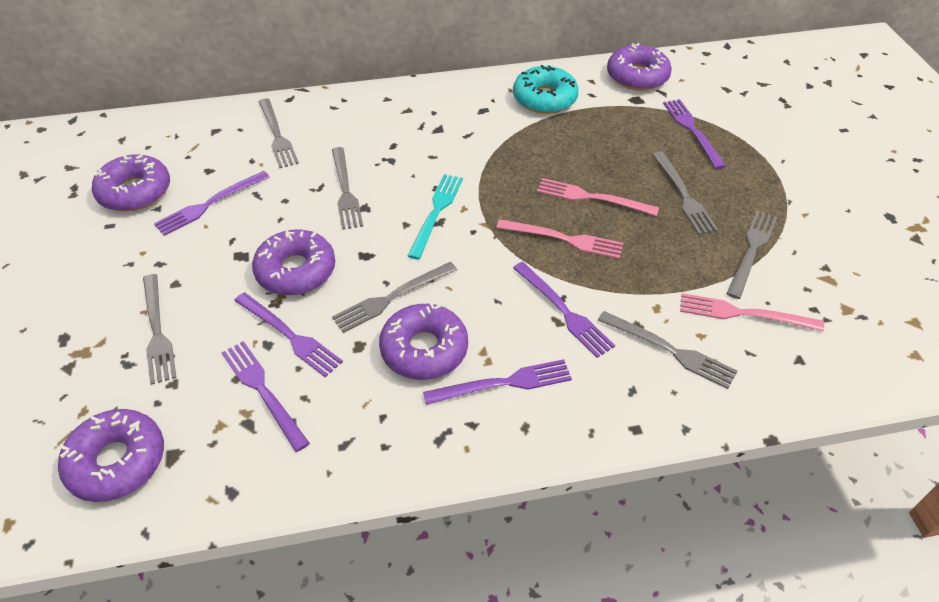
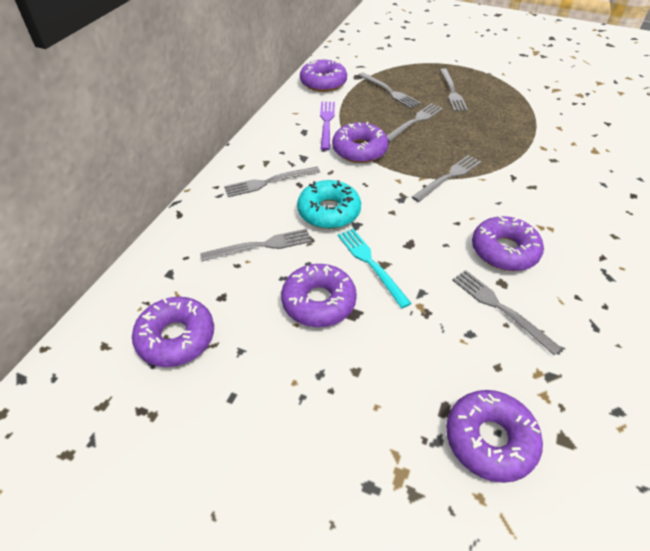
pink fork: 3 -> 0
purple donut: 5 -> 6
purple fork: 6 -> 1

